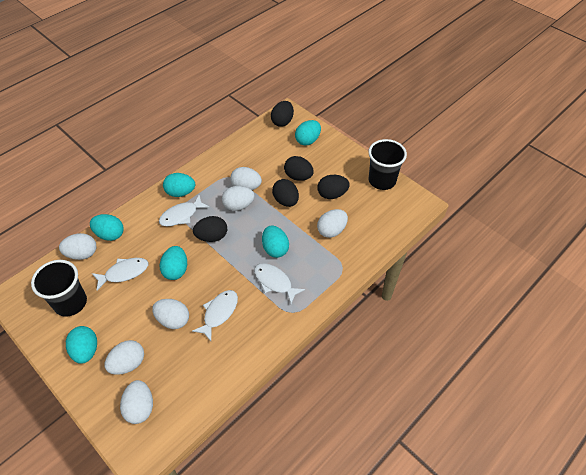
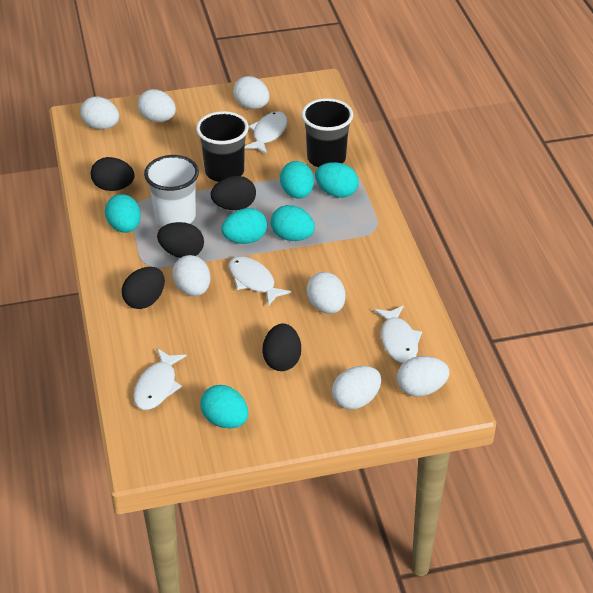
white cup: 0 -> 1

